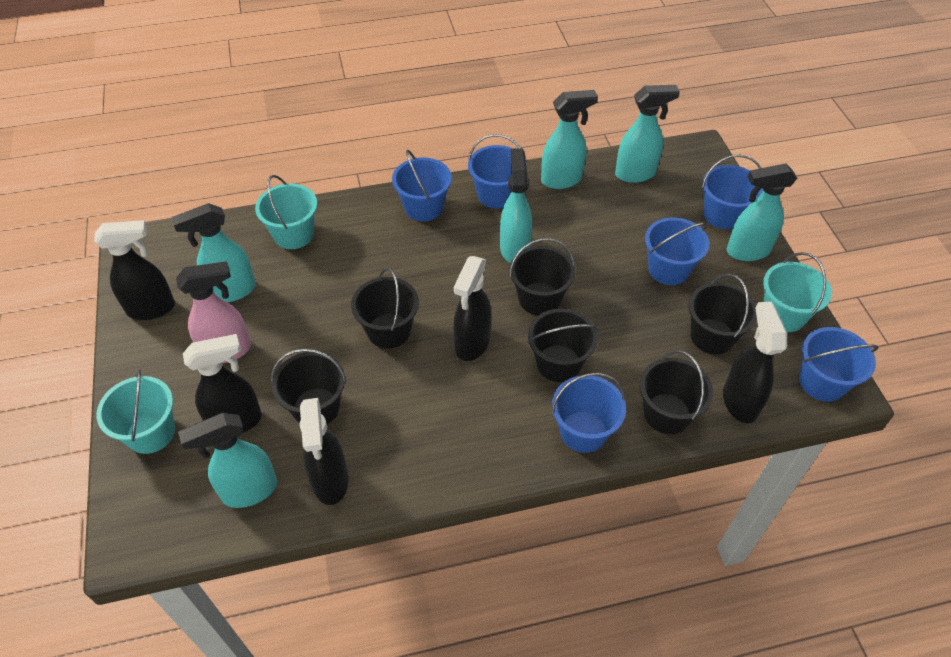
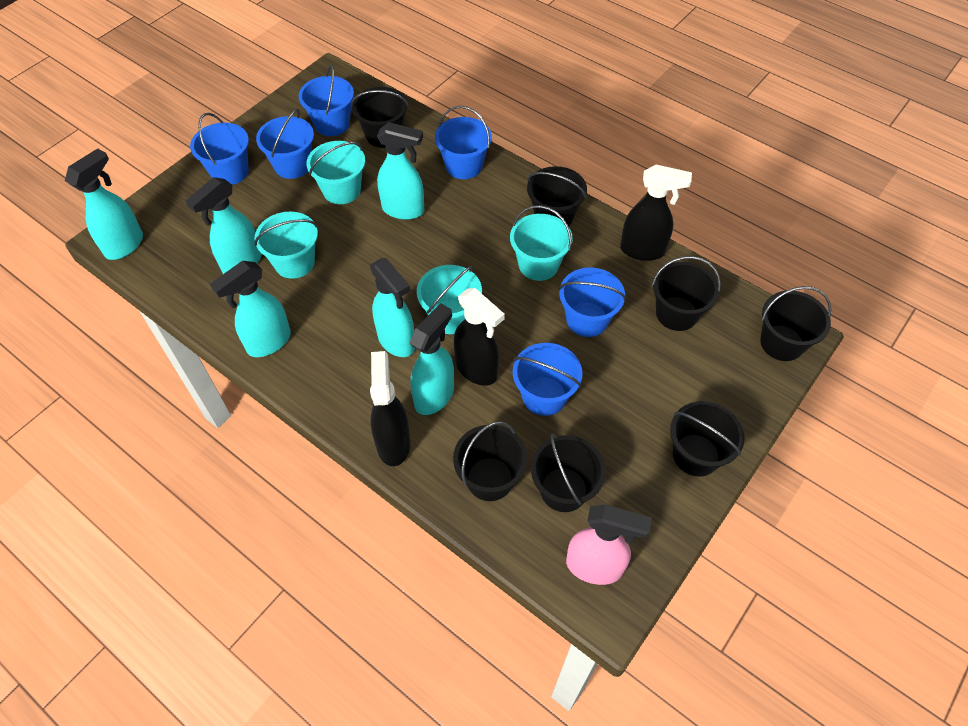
black bucket: 6 -> 7
black spray bottle: 5 -> 3
turquoise bucket: 3 -> 4

